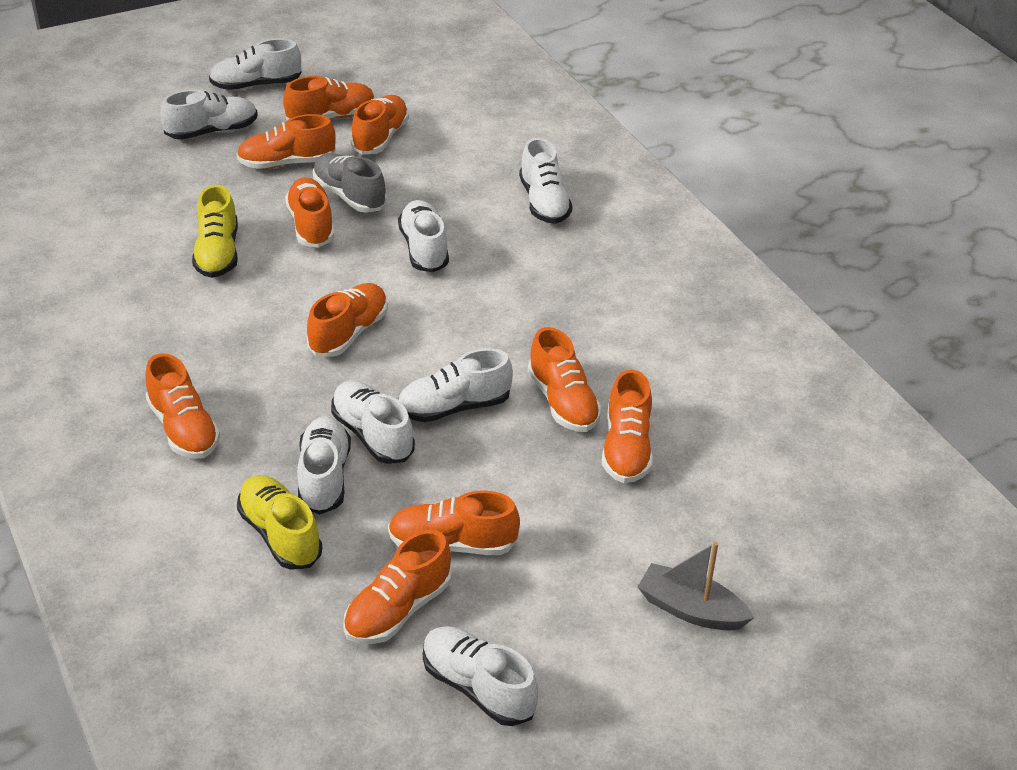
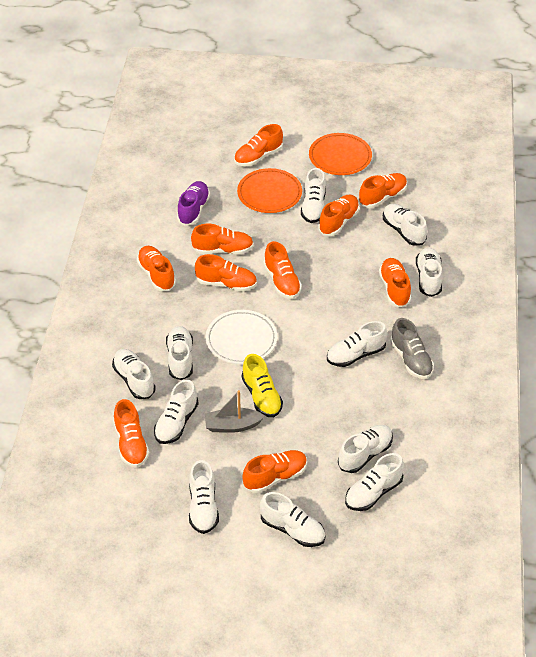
orange plate: 0 -> 2
purple shoe: 0 -> 1
white plate: 0 -> 1
white shoe: 8 -> 11
yellow shoe: 2 -> 1

